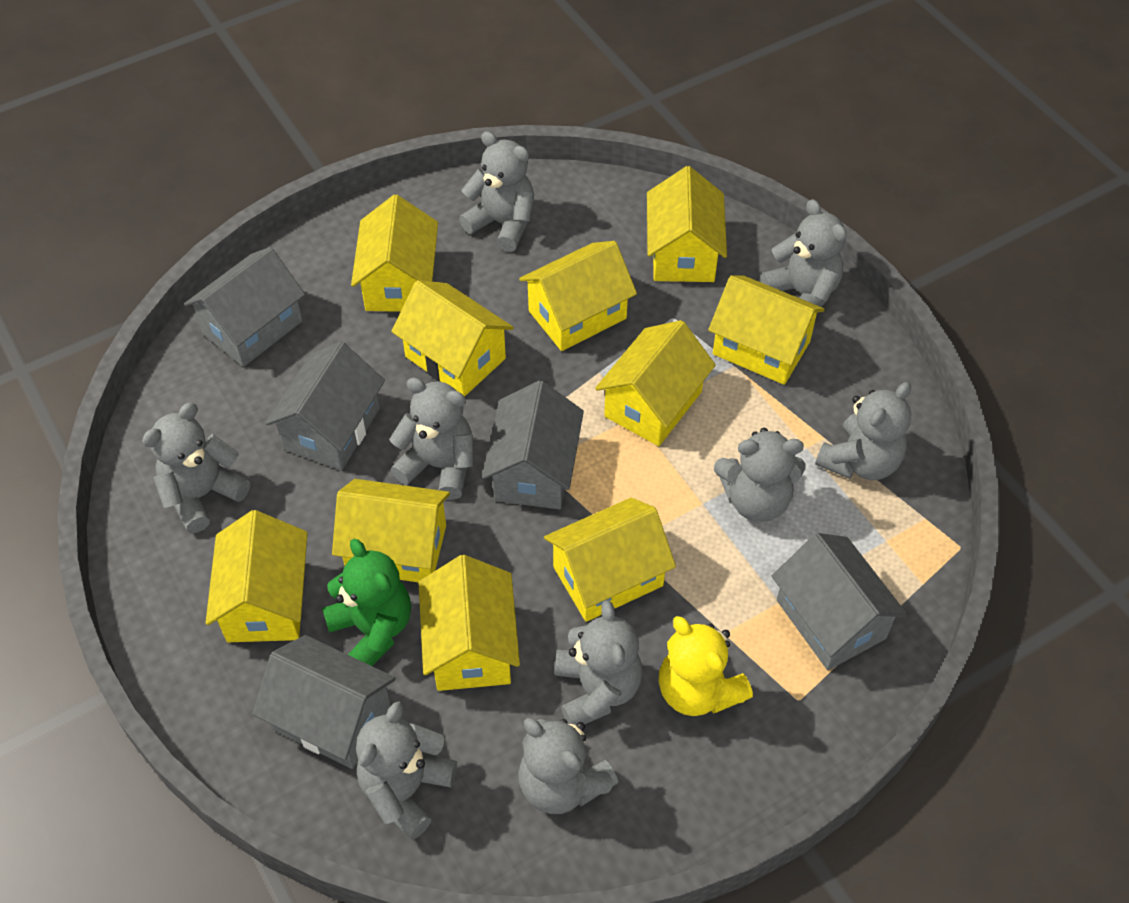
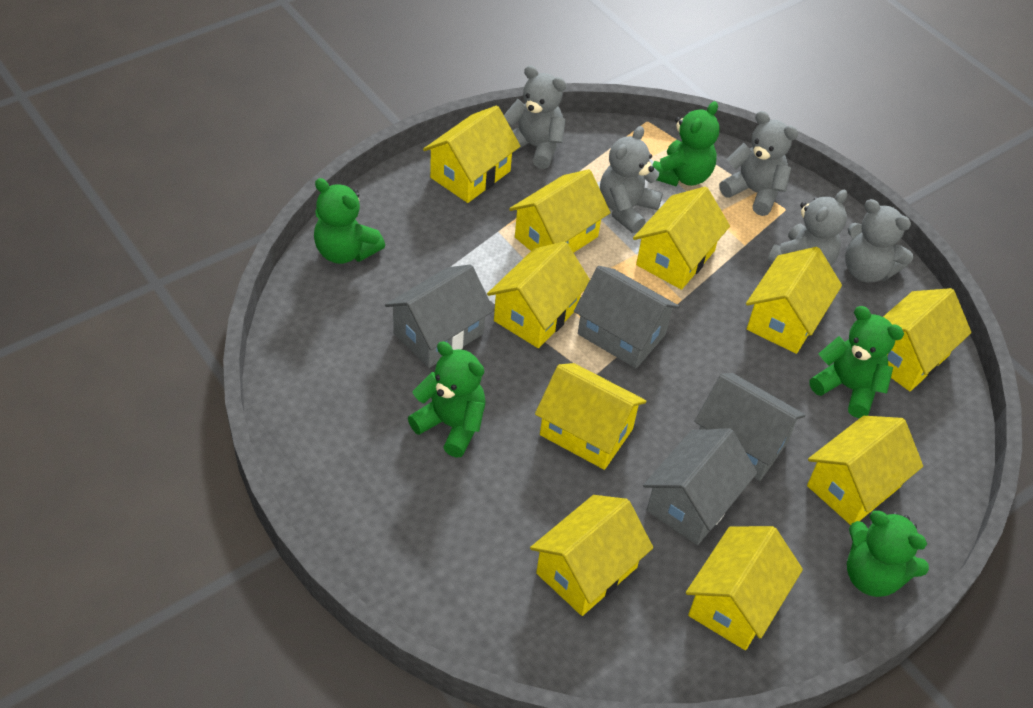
green teddy bear: 1 -> 5
grey house: 5 -> 4
grey teddy bear: 9 -> 5
yellow teddy bear: 1 -> 0

